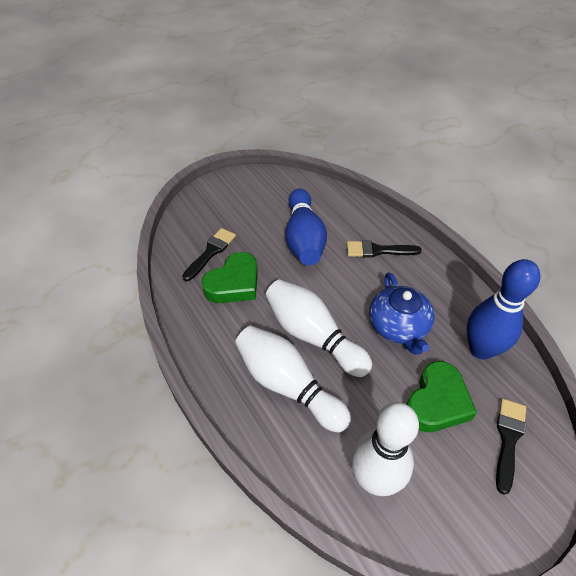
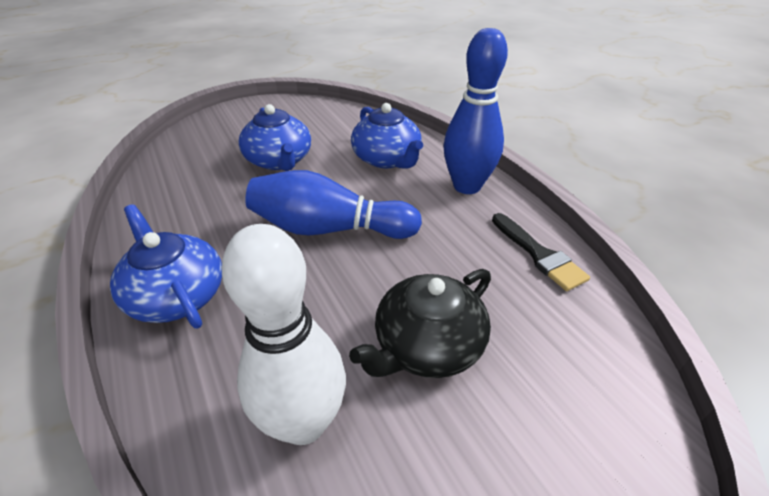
black brush: 3 -> 1
black teapot: 0 -> 1
blue teapot: 1 -> 3
green heart: 2 -> 0
white bowling pin: 3 -> 1

